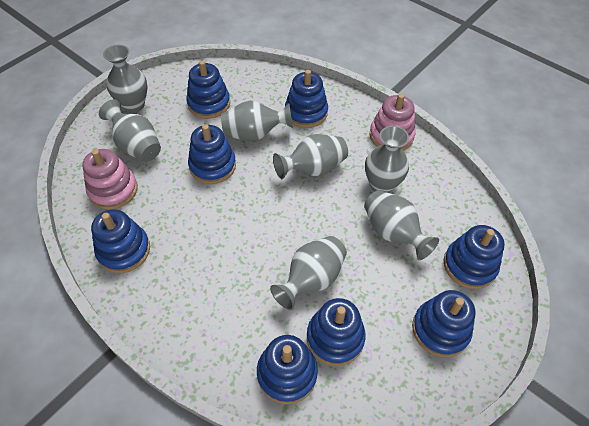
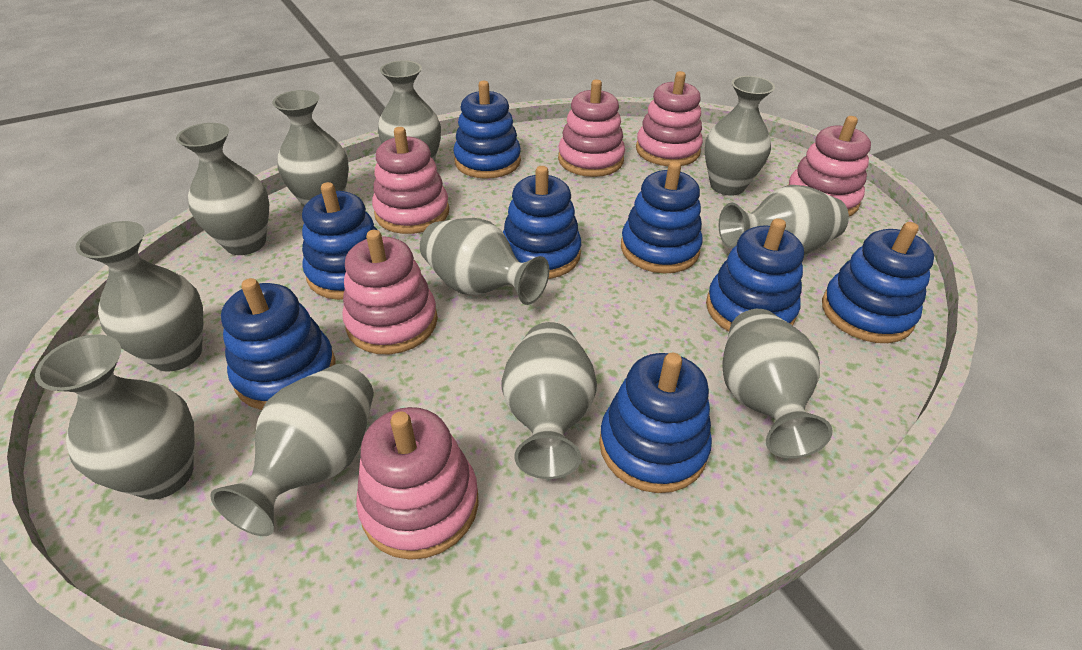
grey vase: 7 -> 11
pink stacking toy: 2 -> 6

